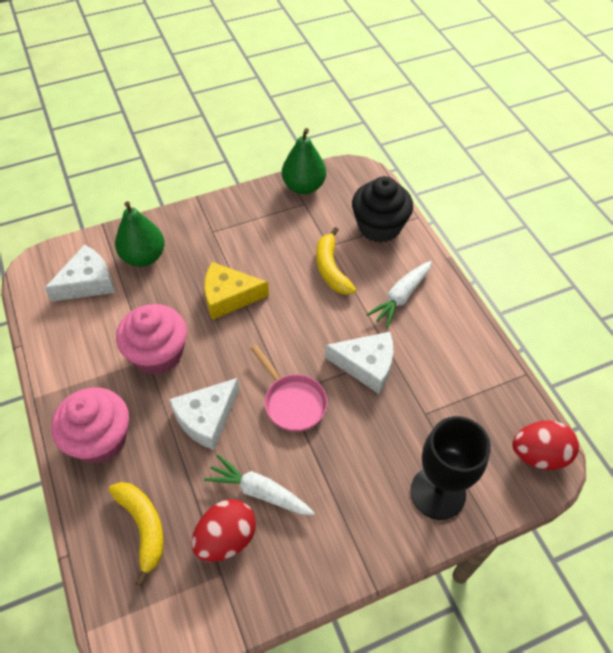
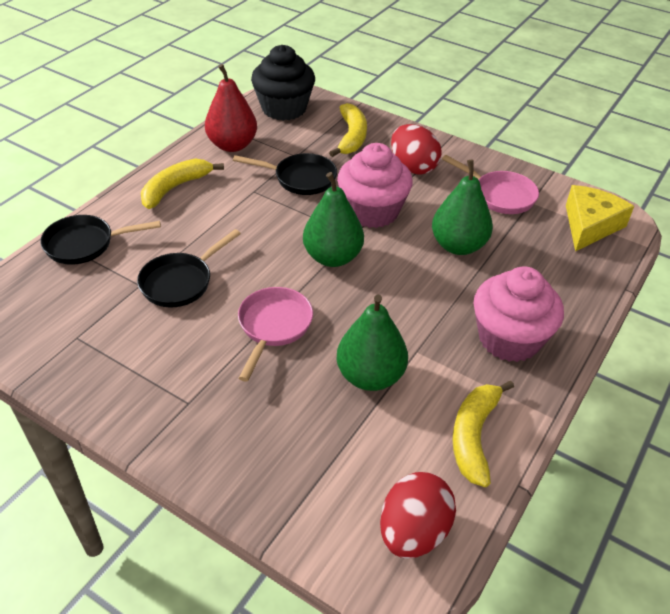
black goblet: 1 -> 0
black pan: 0 -> 3
green pear: 2 -> 3
pink pan: 1 -> 2
red pear: 0 -> 1
white carrot: 2 -> 0
white cheese: 3 -> 0
yellow banana: 2 -> 3

